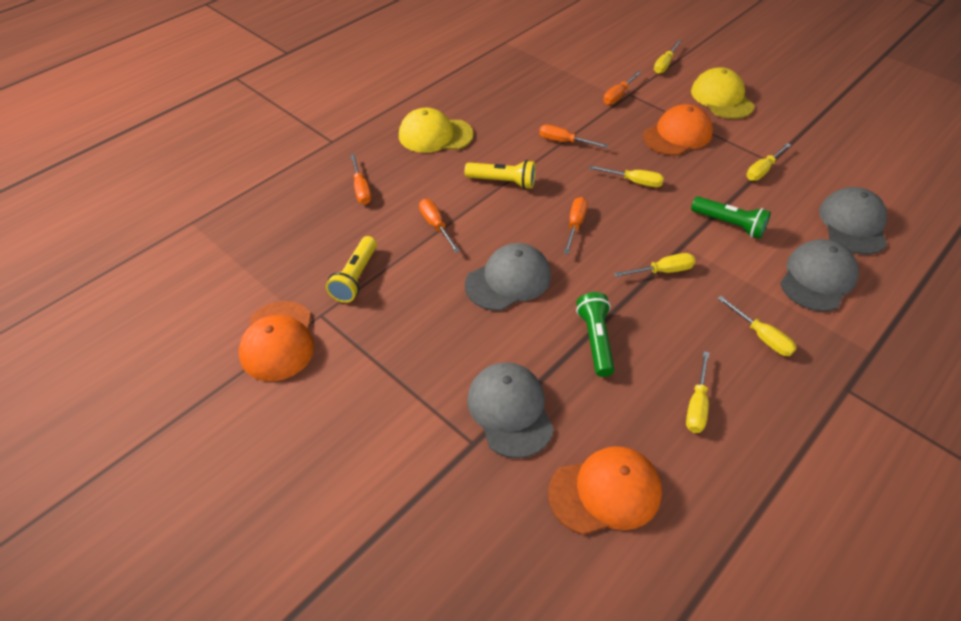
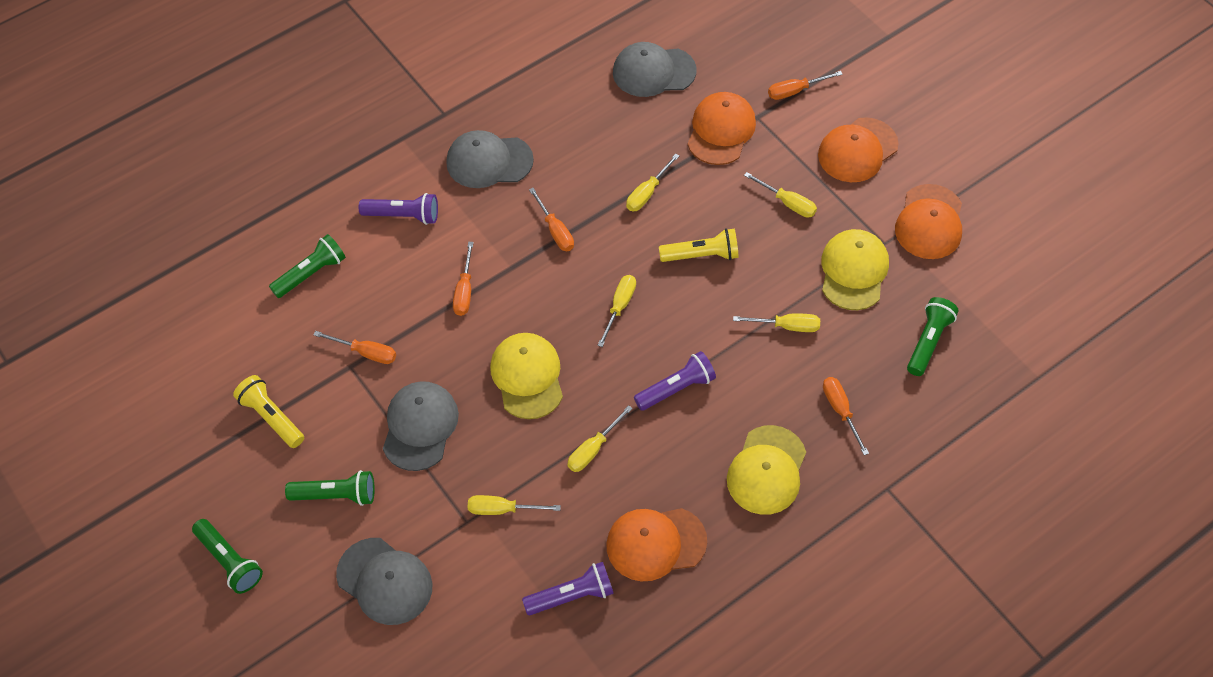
green flashlight: 2 -> 4
orange cap: 3 -> 4
purple flashlight: 0 -> 3
yellow cap: 2 -> 3

